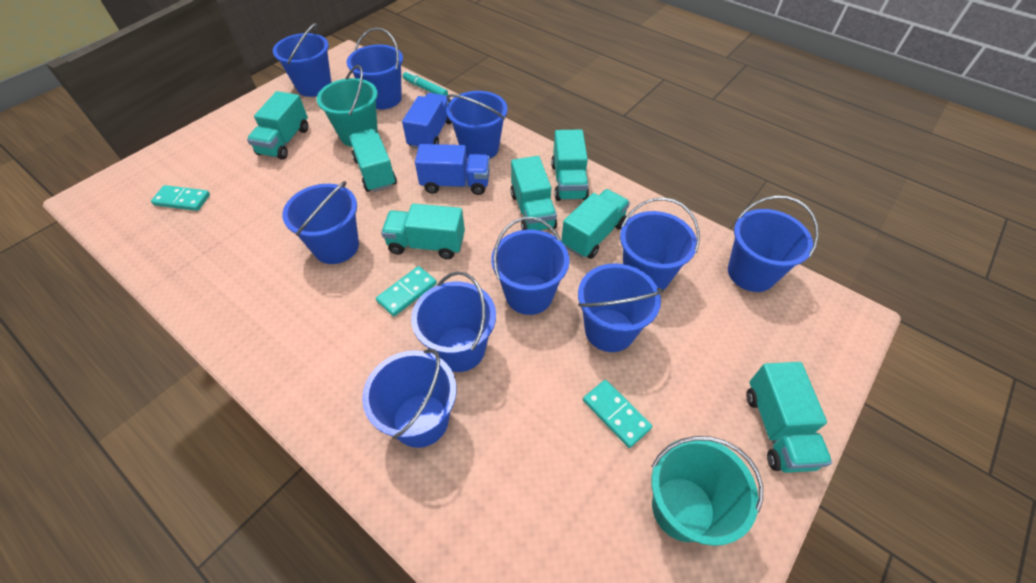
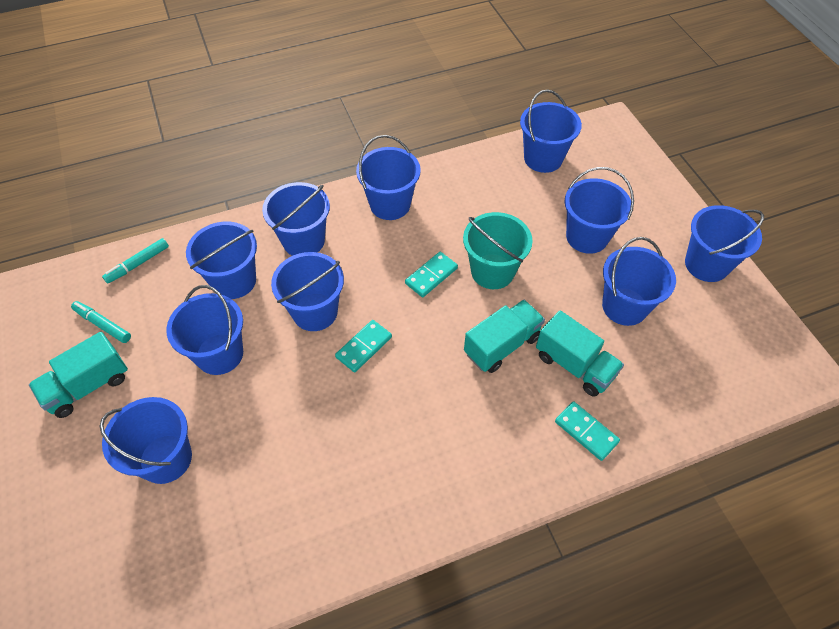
blue truck: 2 -> 0
turquoise bucket: 2 -> 1
turquoise marker: 1 -> 2
turquoise truck: 7 -> 3

